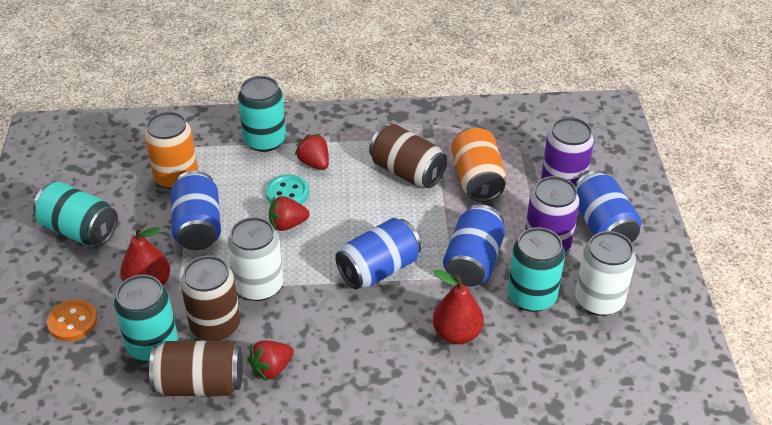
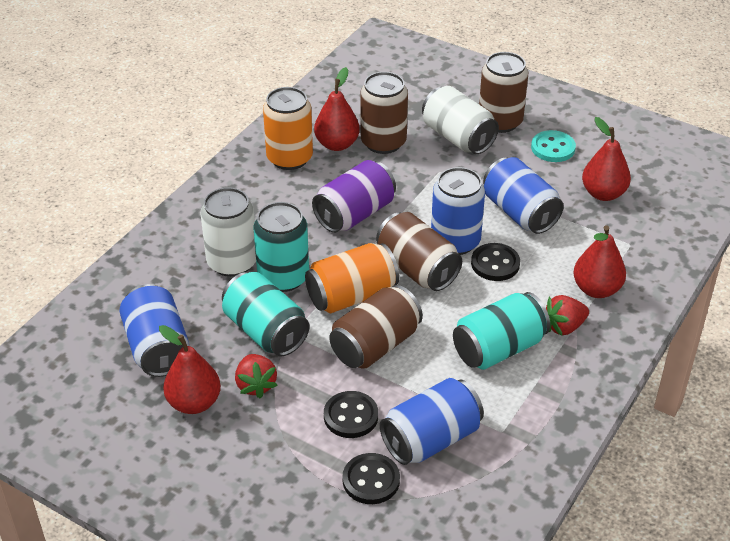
black button: 0 -> 3
brown can: 3 -> 4
orange button: 1 -> 0
purple can: 2 -> 1
red pear: 2 -> 4
red strawberry: 3 -> 2
turquoise can: 4 -> 3

